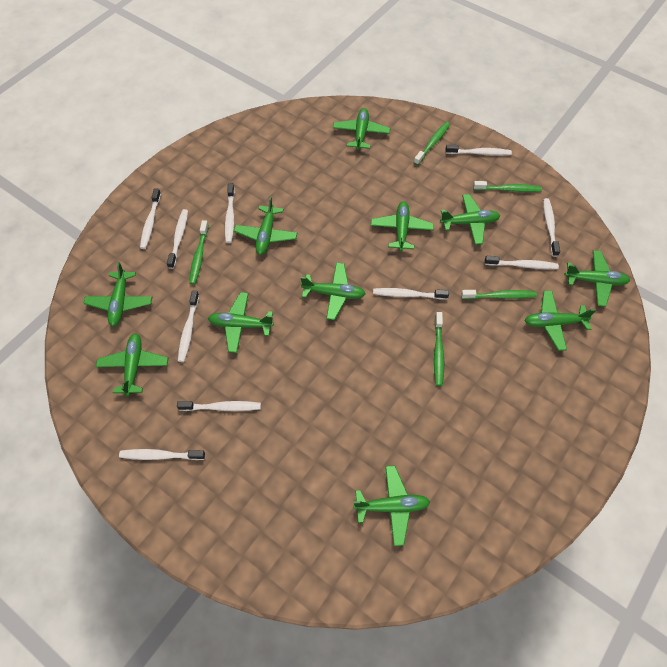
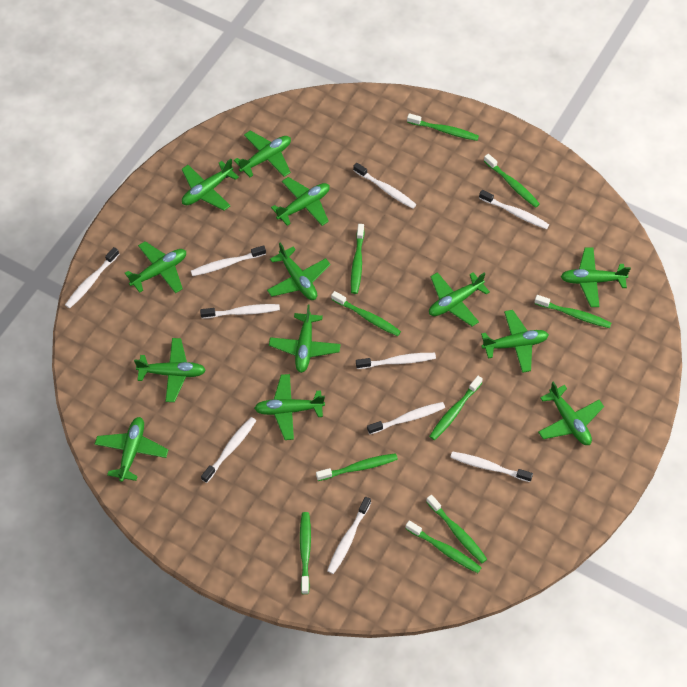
green plane: 11 -> 13
green toothbrush: 5 -> 10

